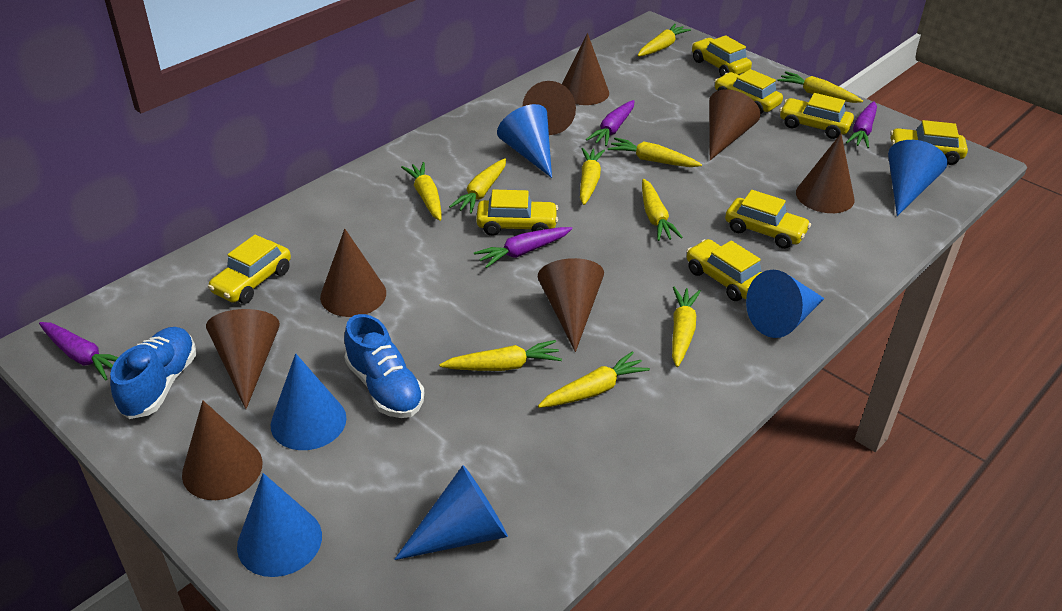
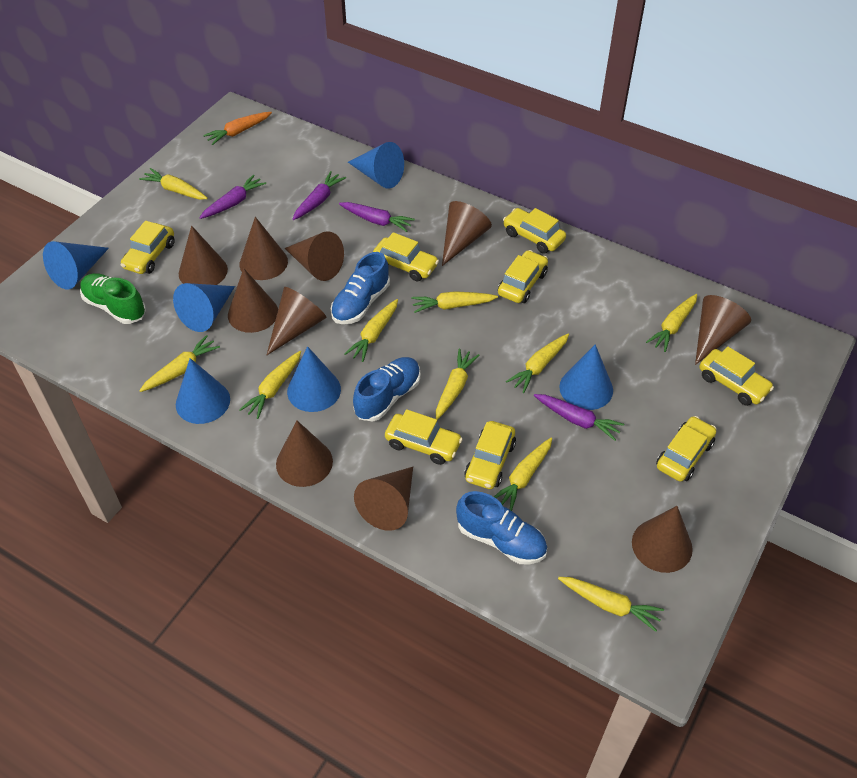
blue shoe: 2 -> 3
brown cone: 8 -> 10
green shoe: 0 -> 1
orange carrot: 0 -> 1

